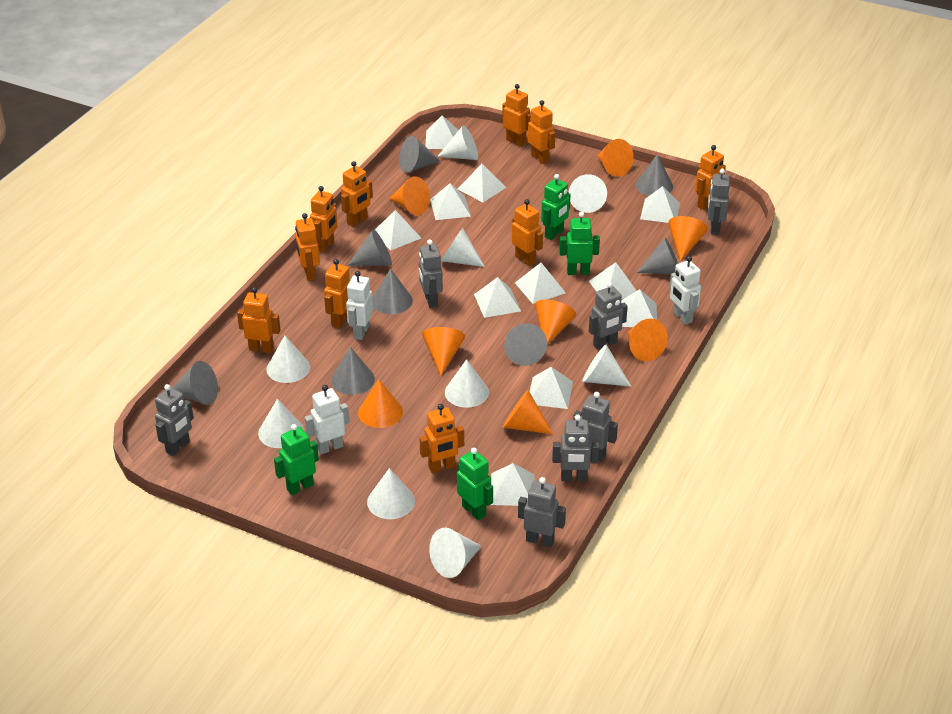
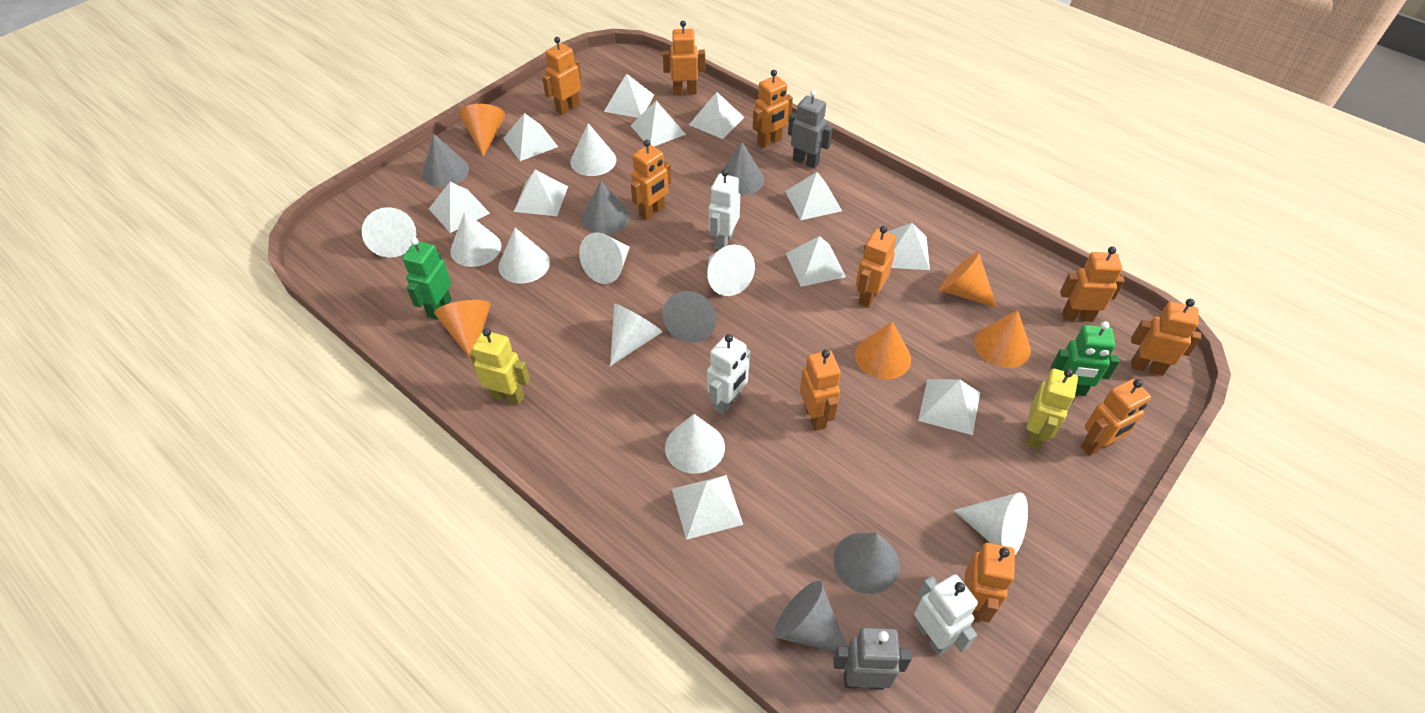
green robot: 4 -> 2
grey cone: 8 -> 6
grey robot: 7 -> 2
orange cone: 8 -> 5
yellow robot: 0 -> 2

